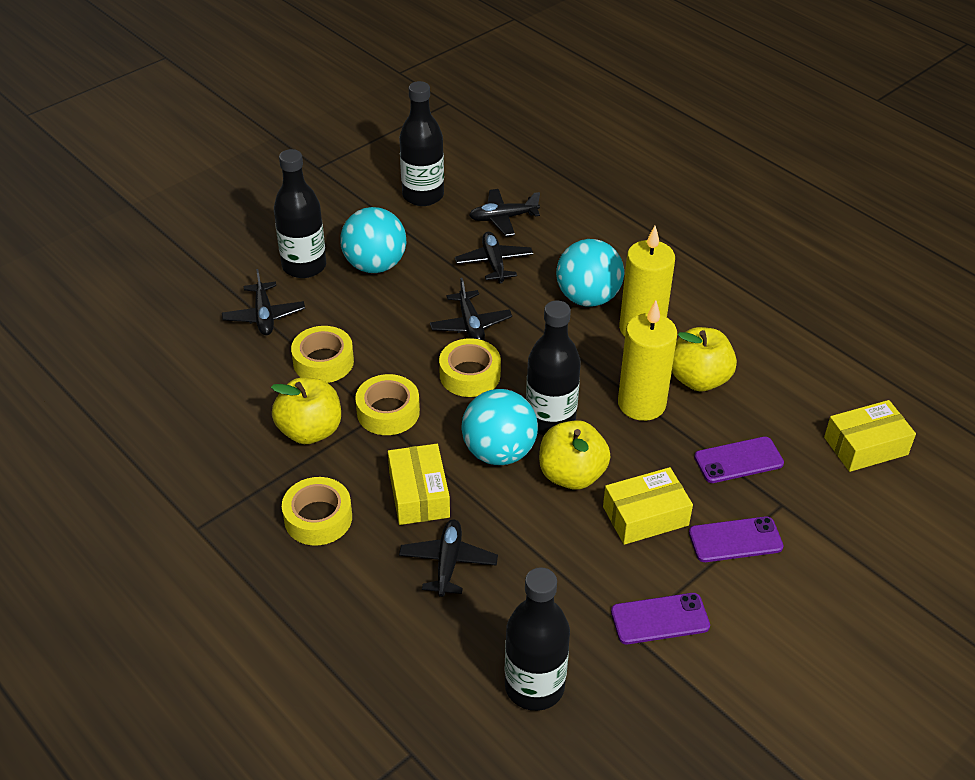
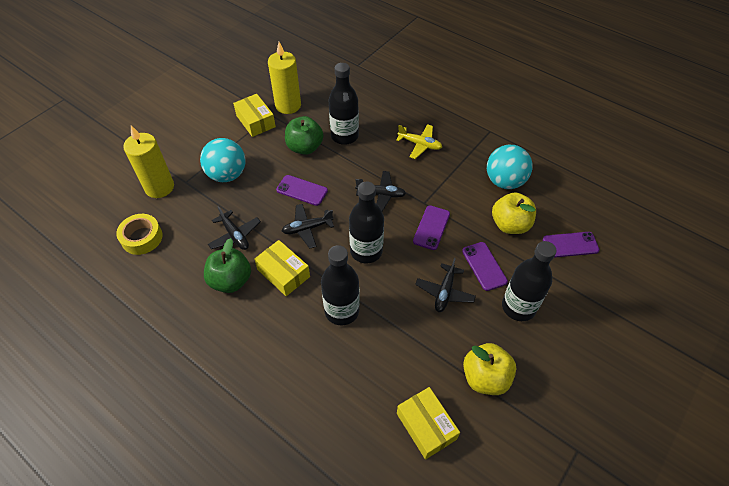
black plane: 5 -> 4
green apple: 0 -> 2
purple phone: 3 -> 4
turquoise ball: 3 -> 2
yellow apple: 3 -> 2
yellow plane: 0 -> 1
yellow tape: 4 -> 1

